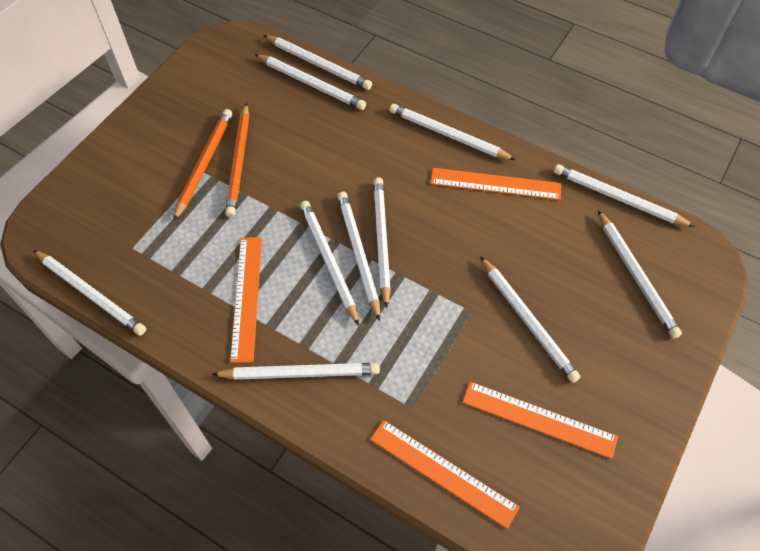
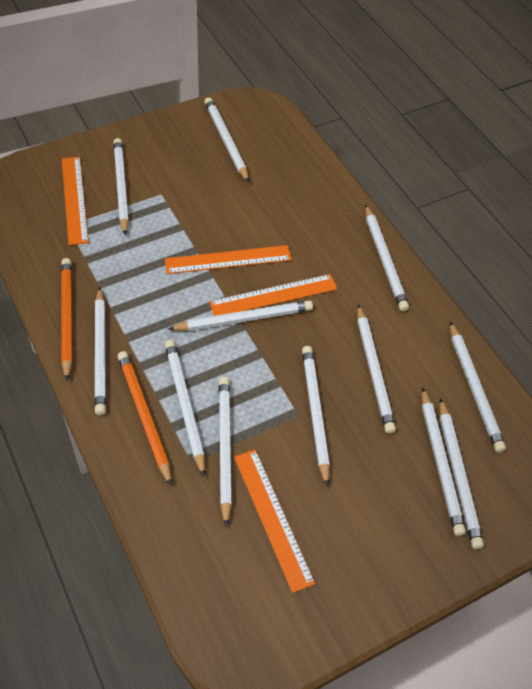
white pencil: 11 -> 12

